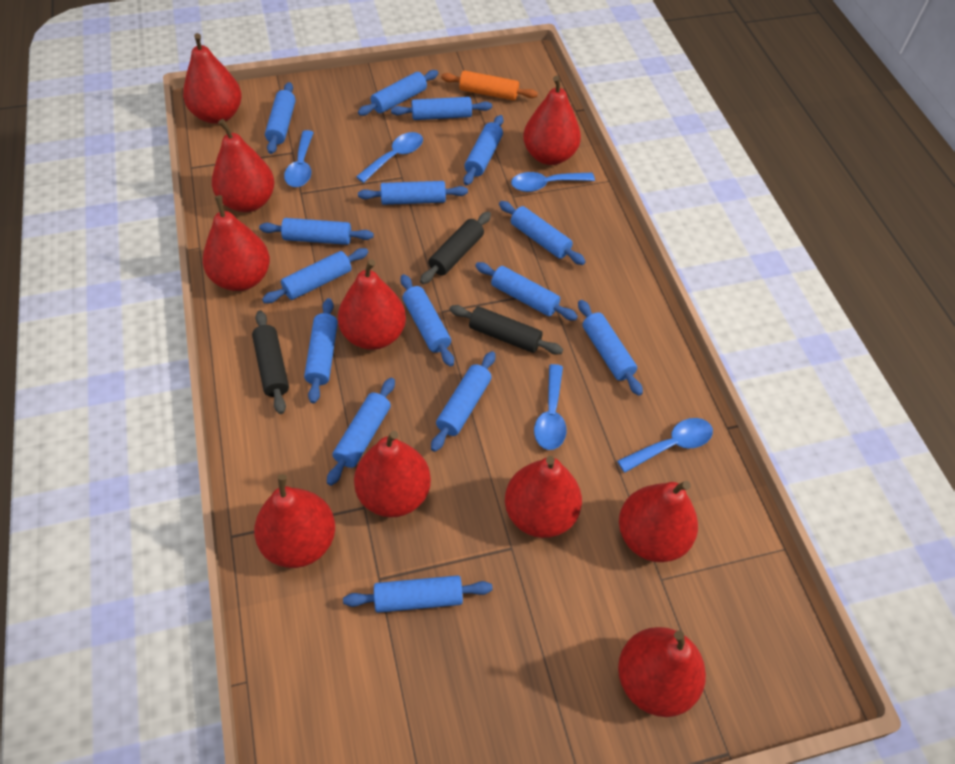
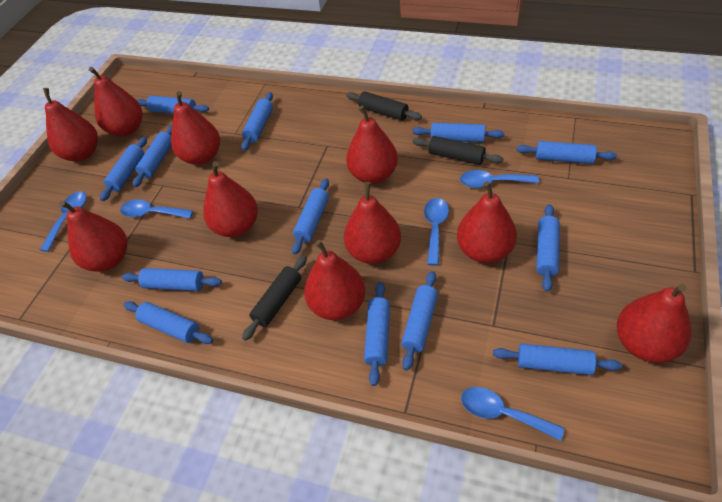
blue rolling pin: 15 -> 13
orange rolling pin: 1 -> 0

